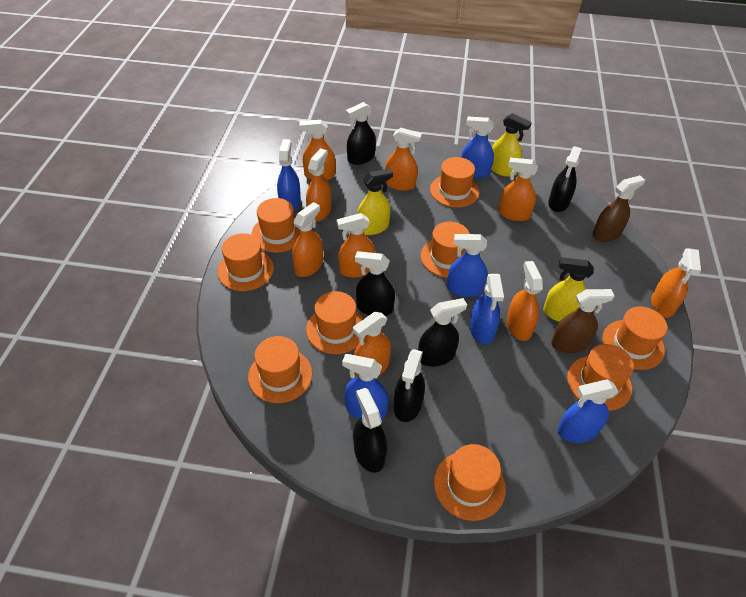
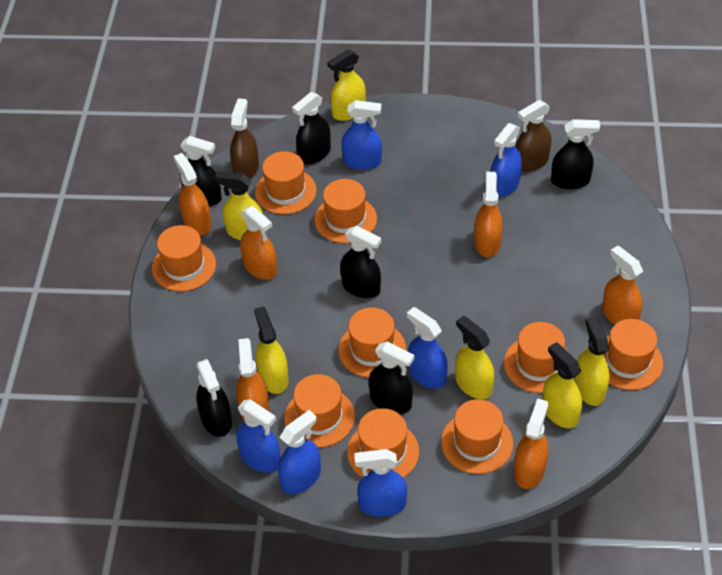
orange spray bottle: 9 -> 6
yellow spray bottle: 3 -> 6

